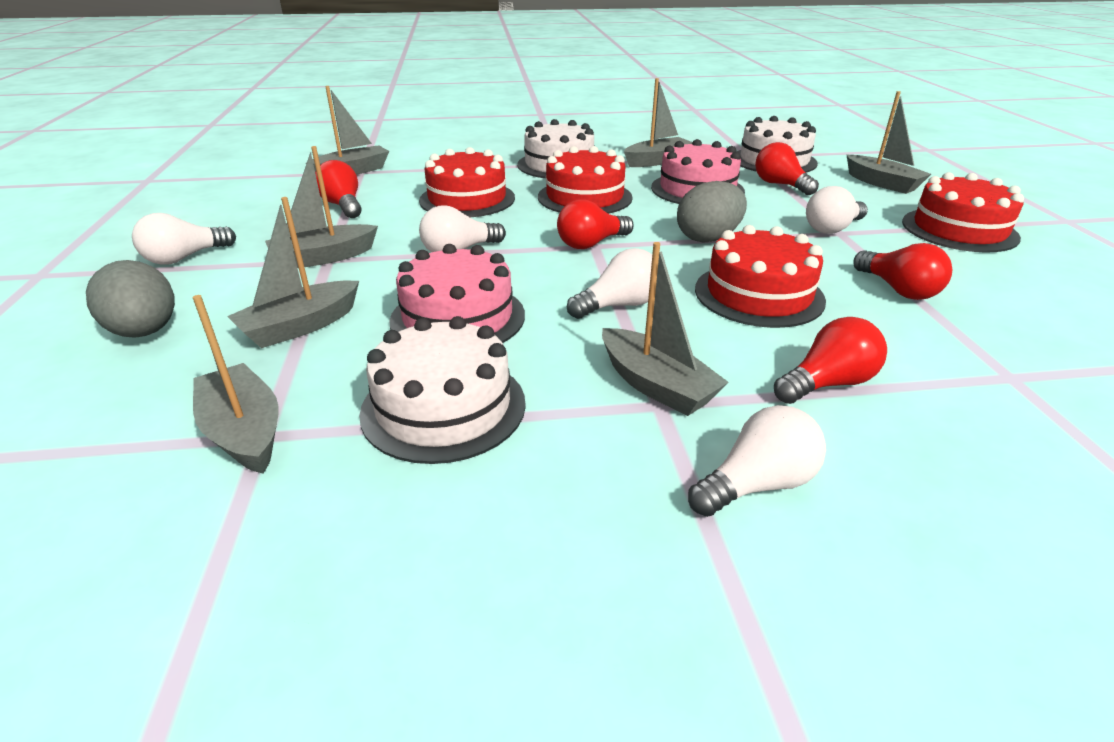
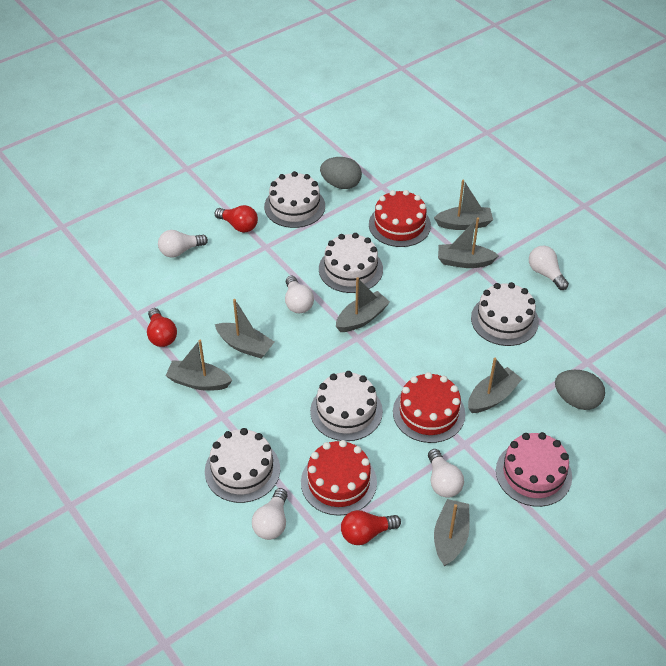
pink cake: 2 -> 1
red cake: 4 -> 3
red light bulb: 5 -> 3
white cake: 3 -> 5

